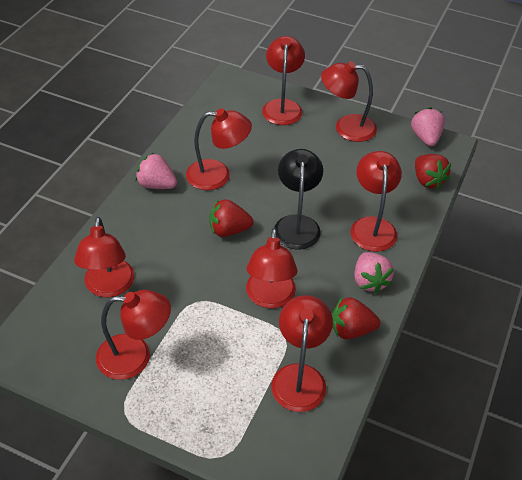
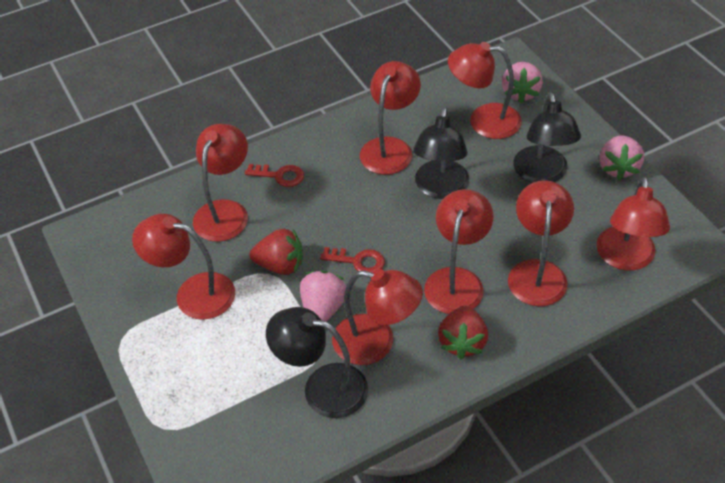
black lamp: 1 -> 3
red key: 0 -> 2
red strawberry: 3 -> 2

